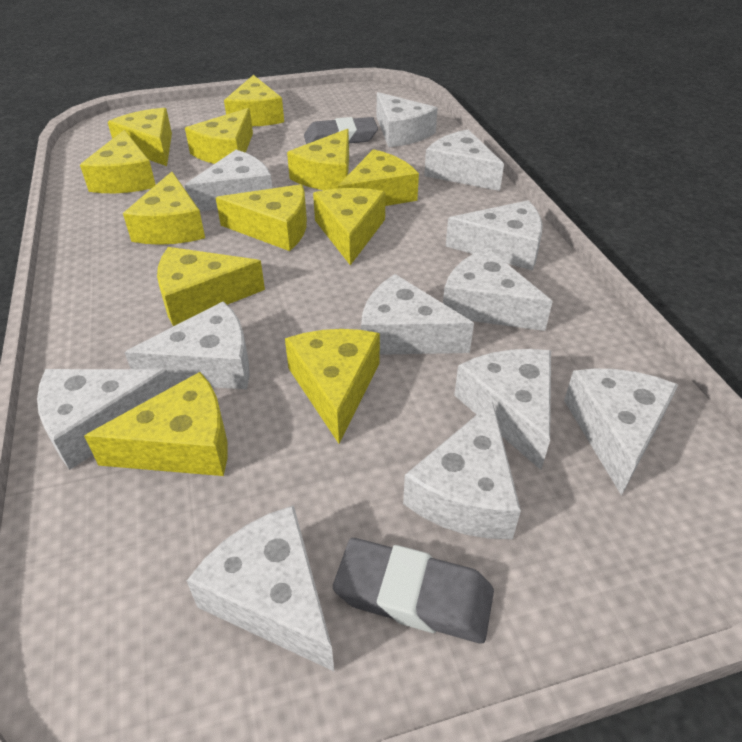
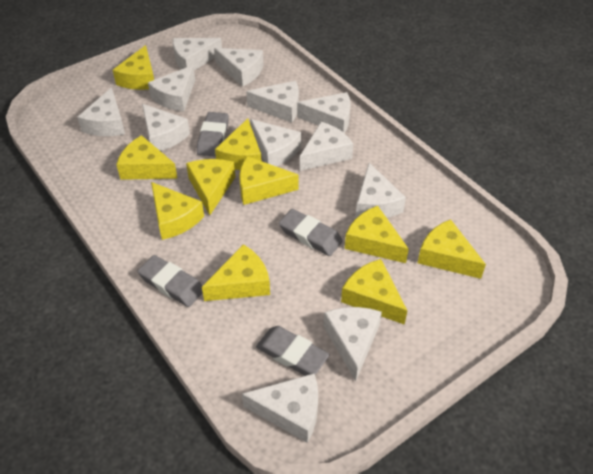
grey eraser: 2 -> 4
yellow cheese: 12 -> 10

